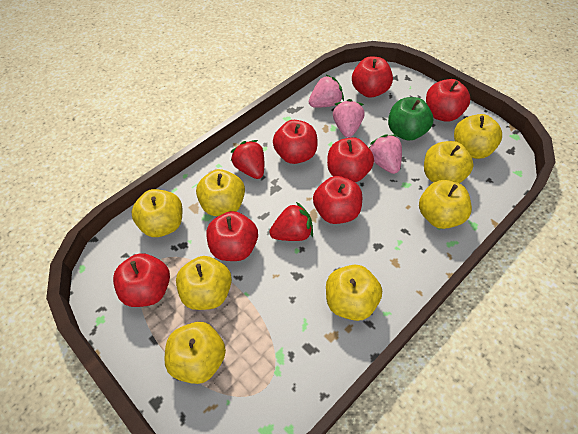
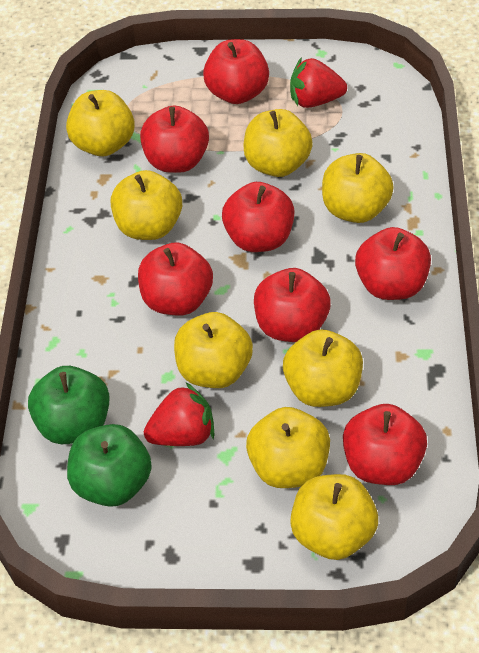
green apple: 1 -> 2
pink strawberry: 3 -> 0

